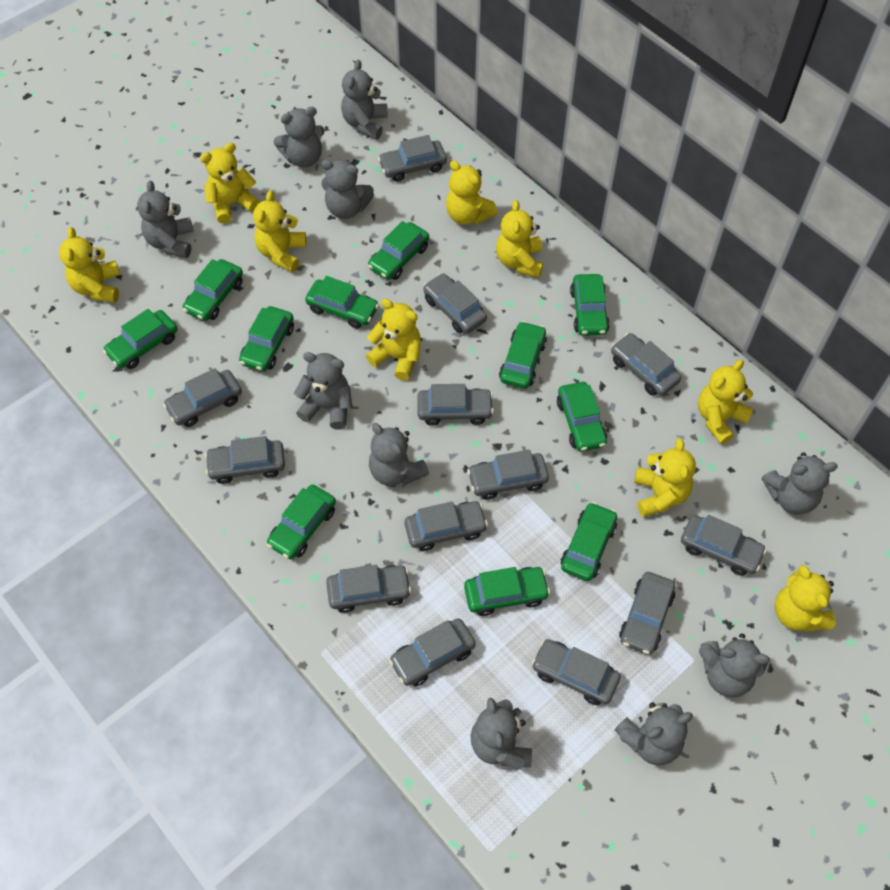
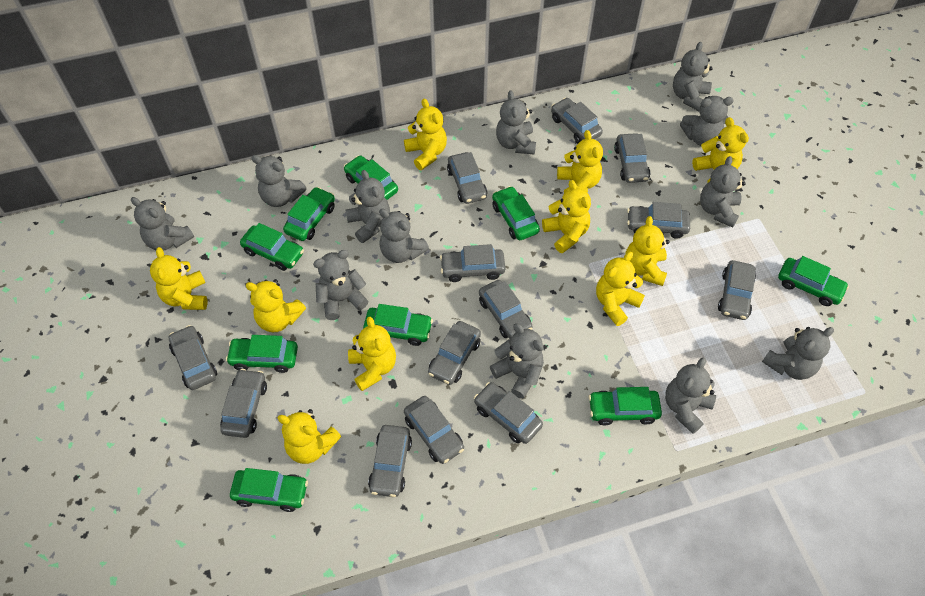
green car: 11 -> 9
grey teddy bear: 10 -> 12
yellow teddy bear: 9 -> 10

